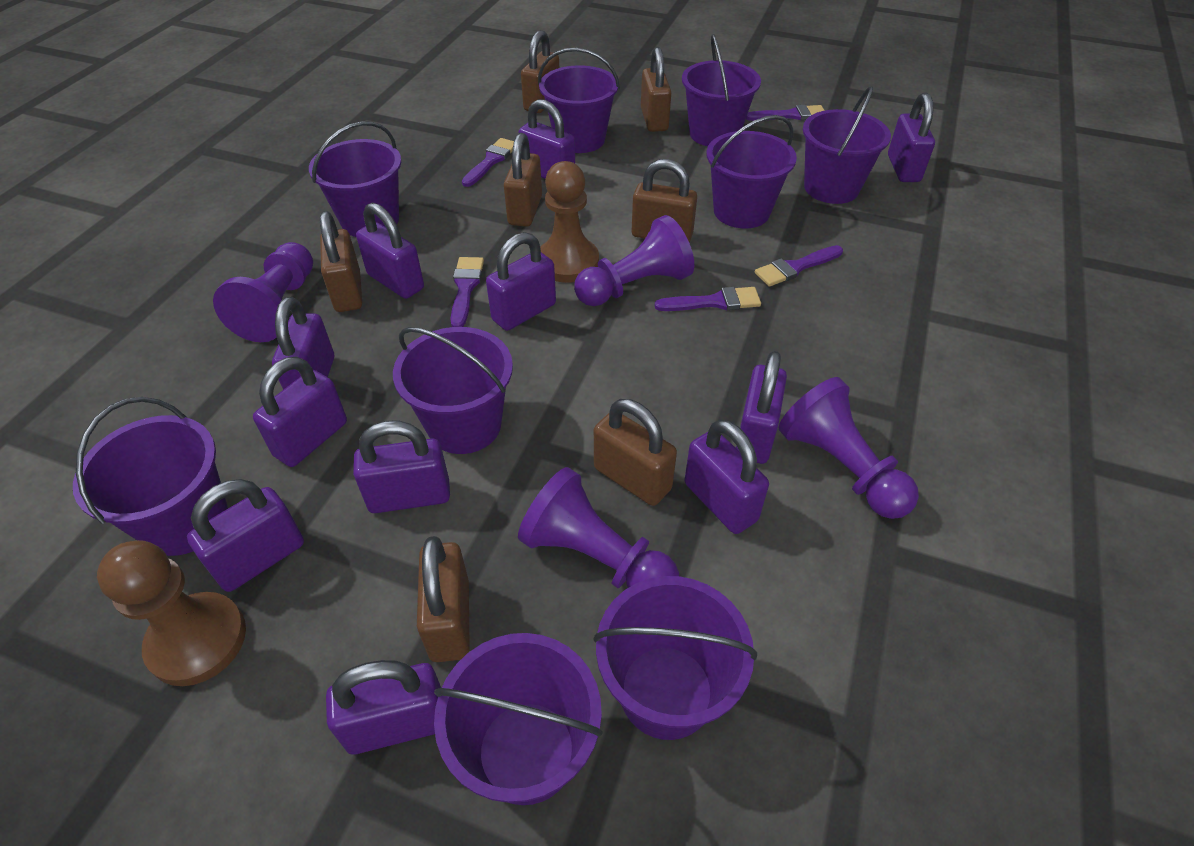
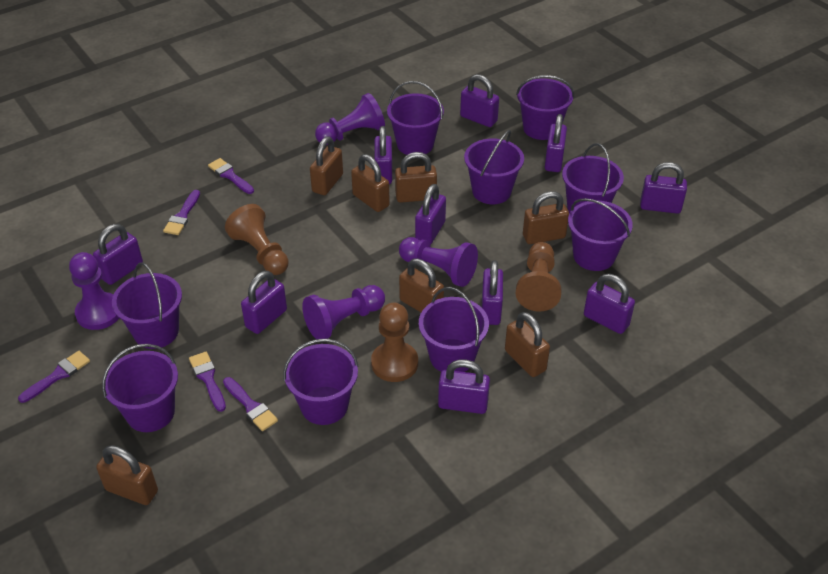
brown pawn: 2 -> 3
purple padlock: 11 -> 10

